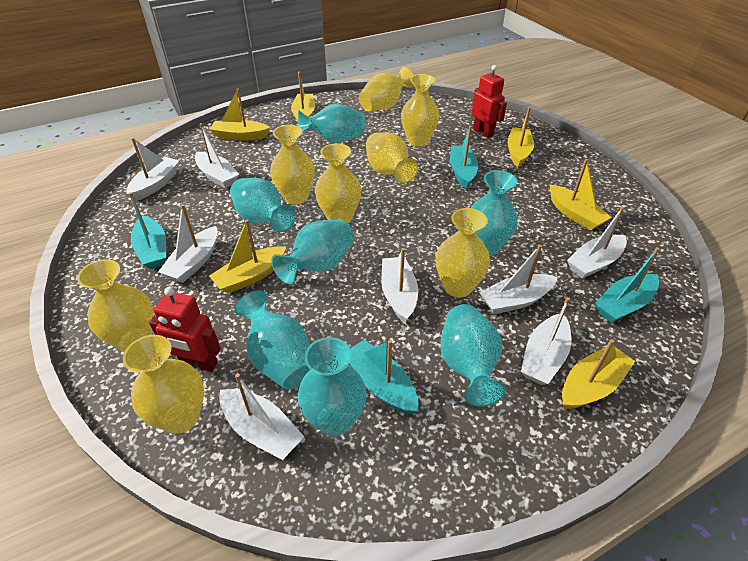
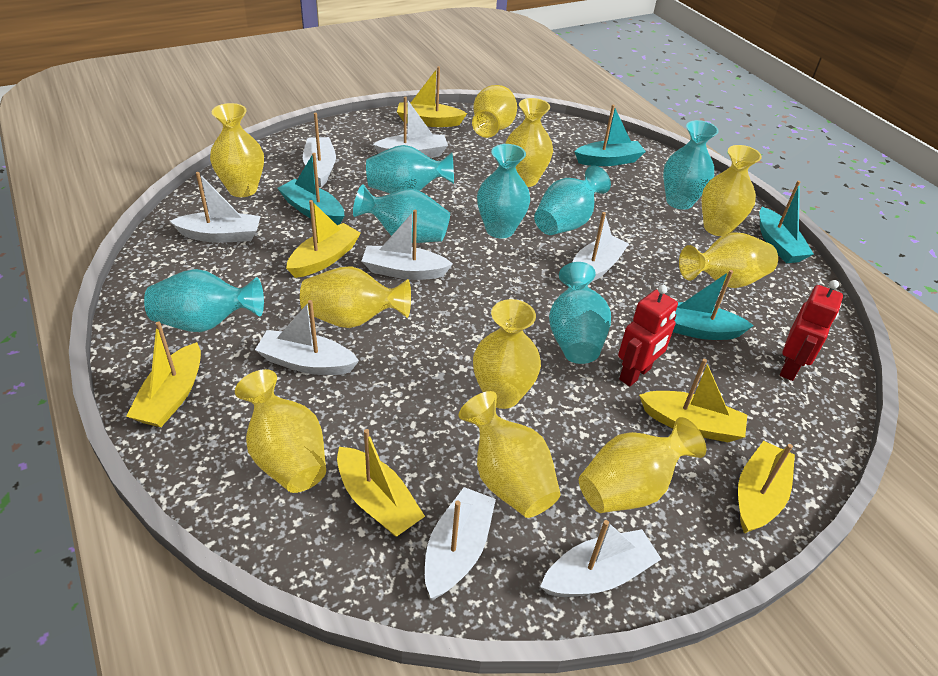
yellow vase: 8 -> 10

